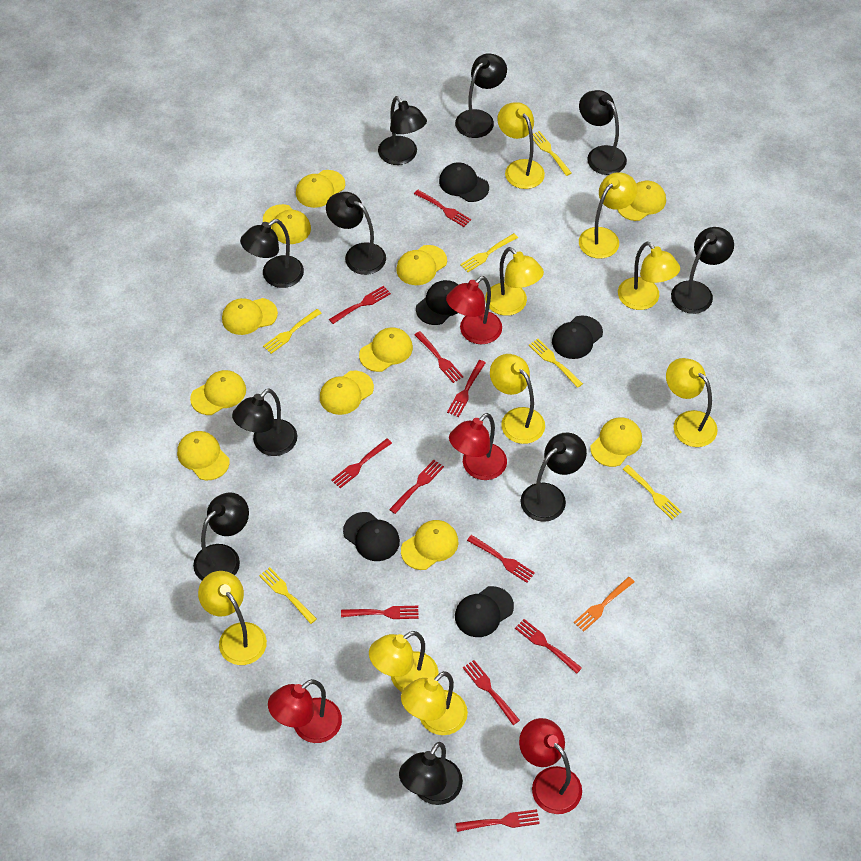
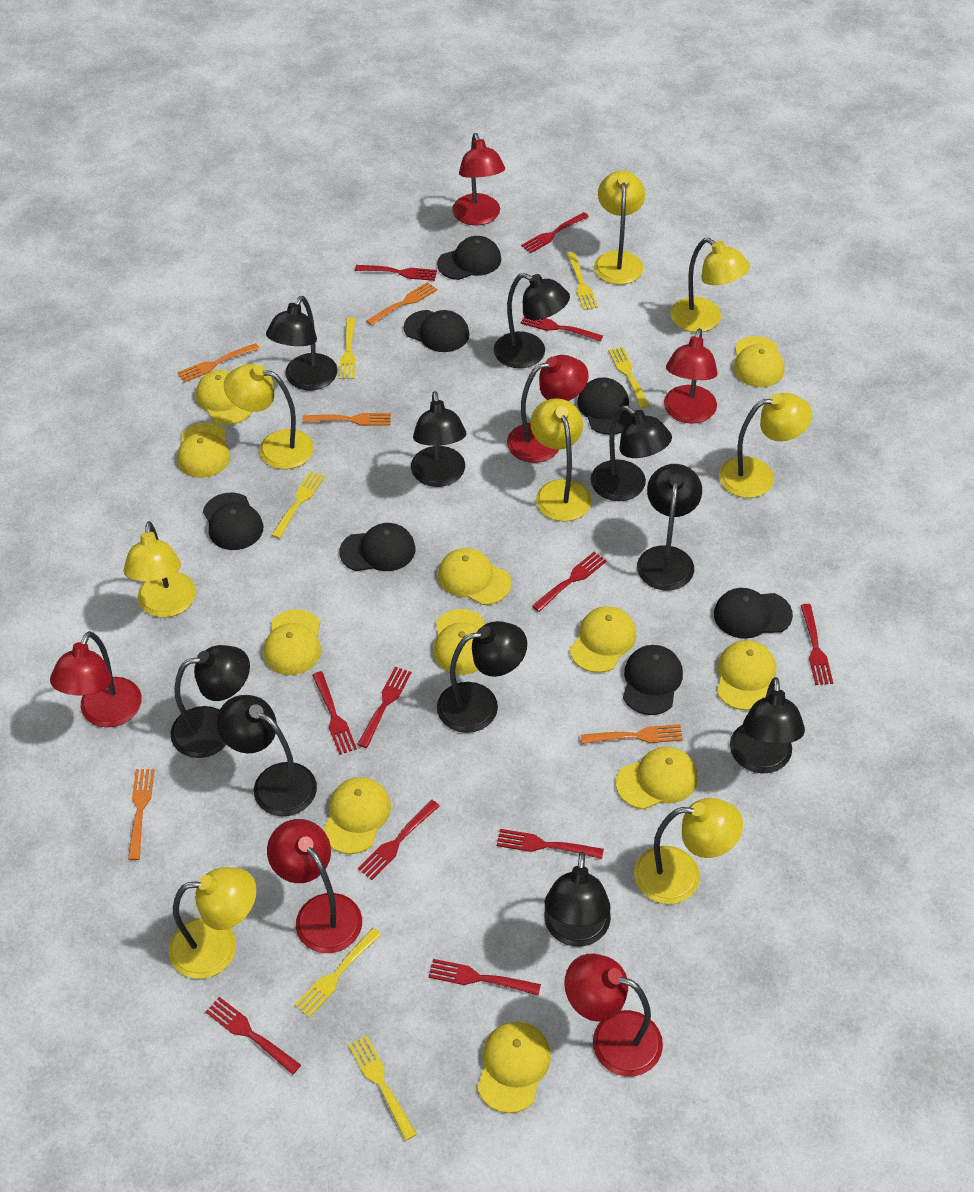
black cap: 5 -> 7
orange fork: 1 -> 5
red lamp: 4 -> 6
yellow lamp: 9 -> 8

